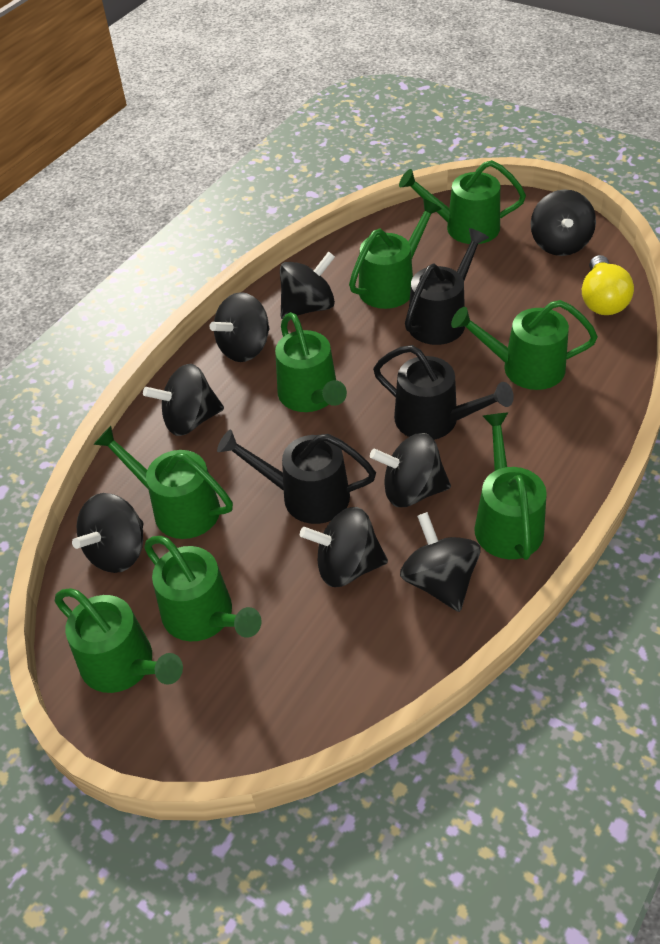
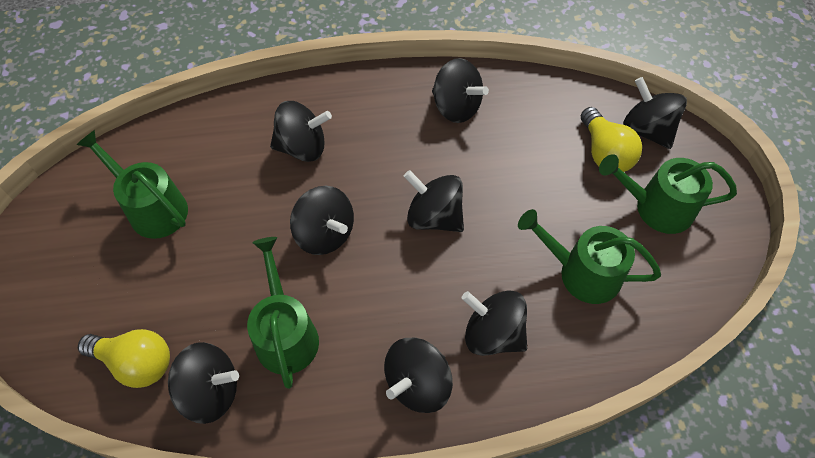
black watering can: 3 -> 0
green watering can: 8 -> 4
yellow light bulb: 1 -> 2

